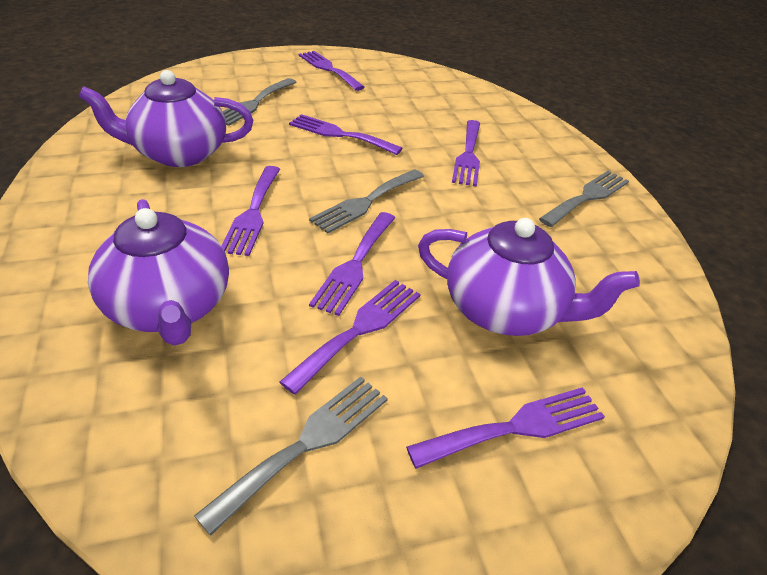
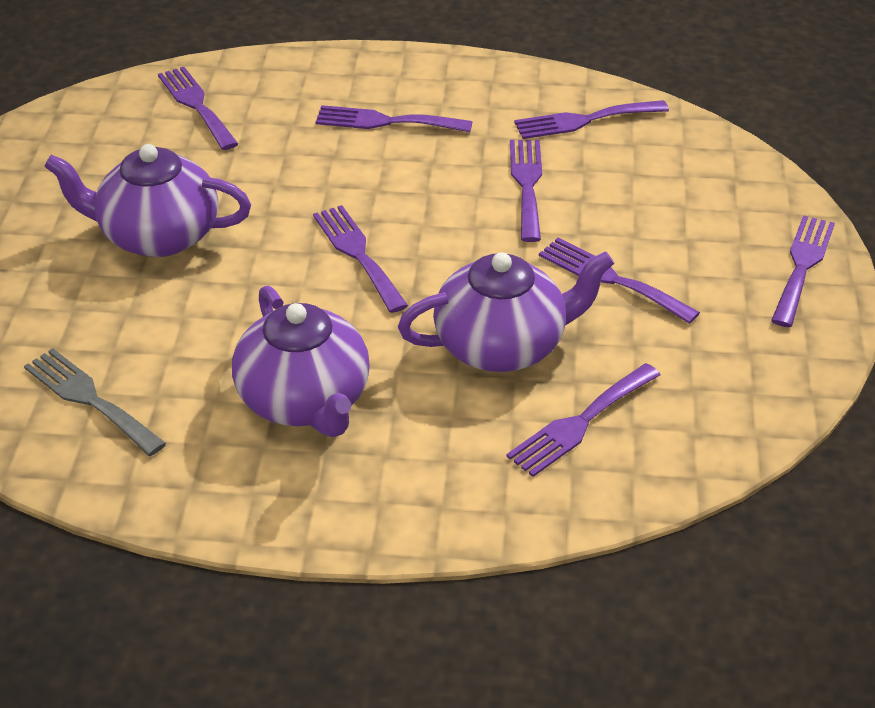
grey fork: 4 -> 1
purple fork: 7 -> 8

